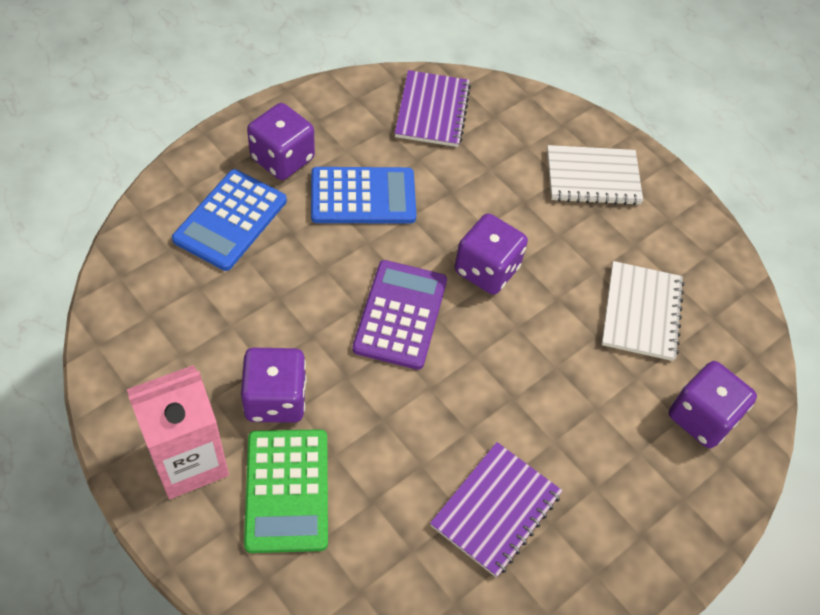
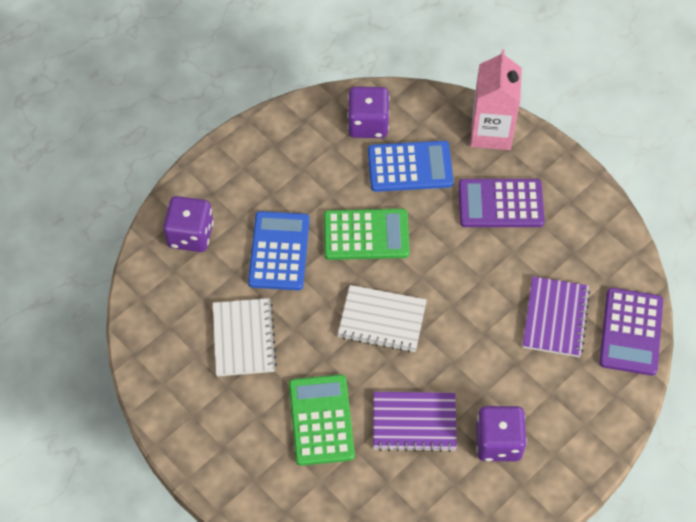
green calculator: 1 -> 2
purple calculator: 1 -> 2
purple dice: 4 -> 3

